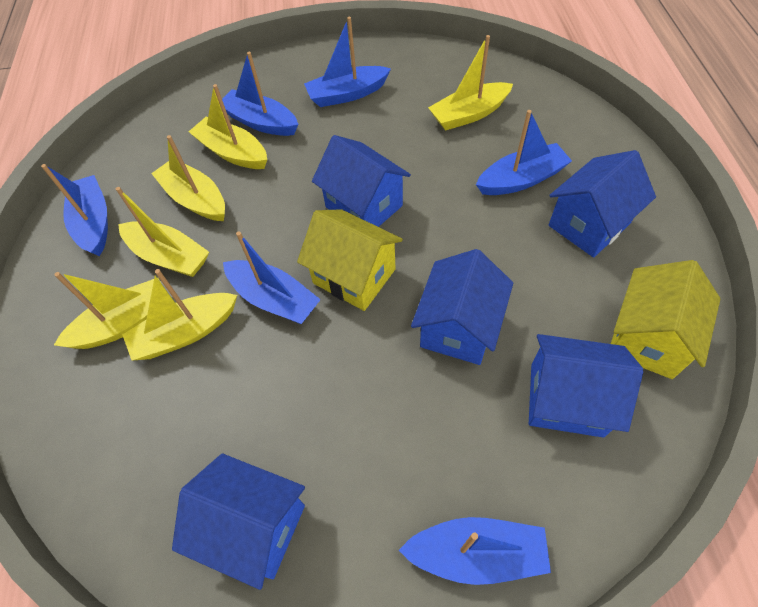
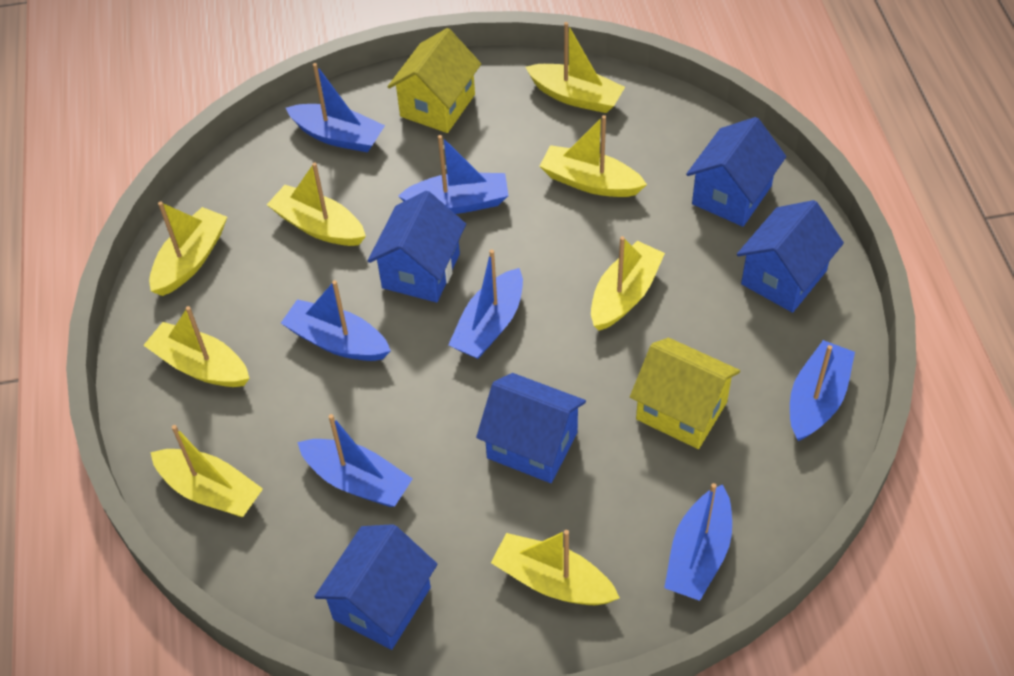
blue boat: 6 -> 7
yellow boat: 6 -> 8

